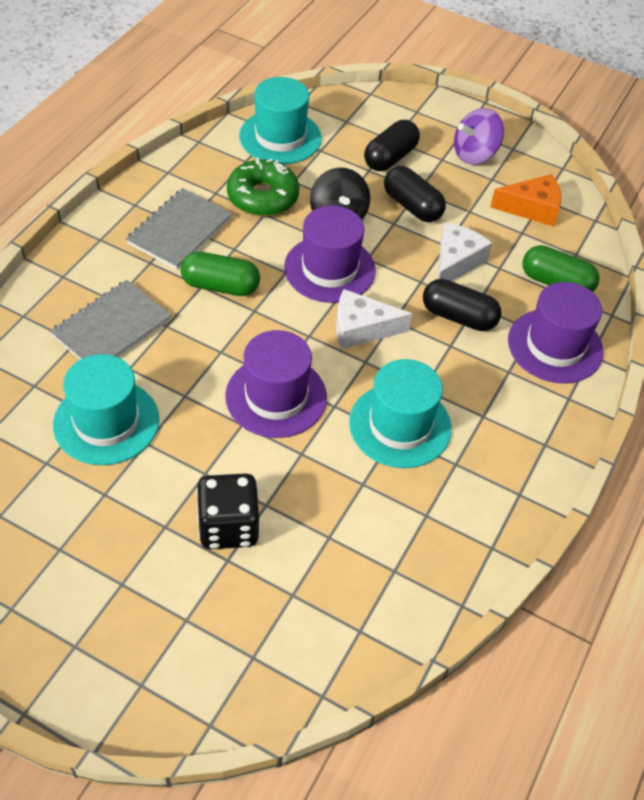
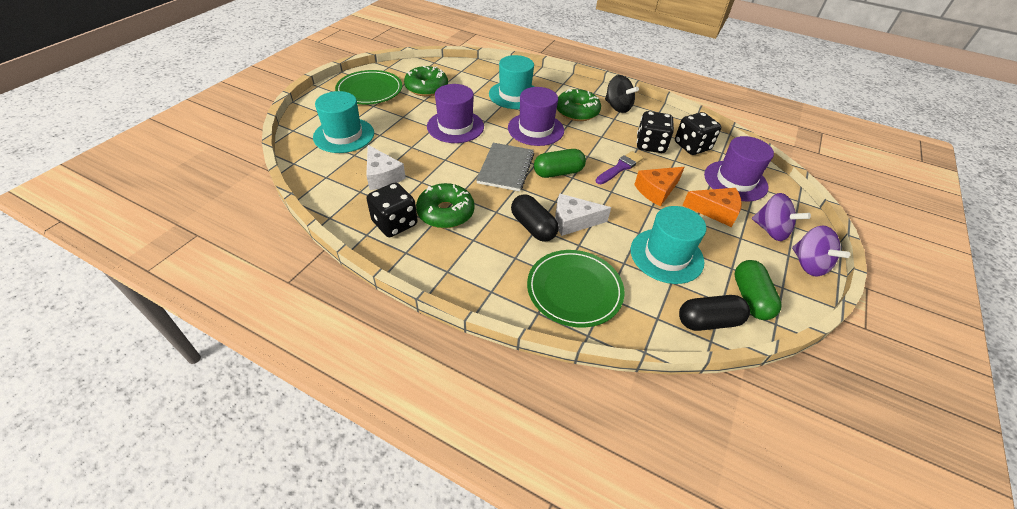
black capsule: 3 -> 2
black dice: 1 -> 3
green donut: 1 -> 3
green plate: 0 -> 2
grey notebook: 2 -> 1
orange cheese: 1 -> 2
purple brush: 0 -> 1
purple spinning top: 1 -> 2

